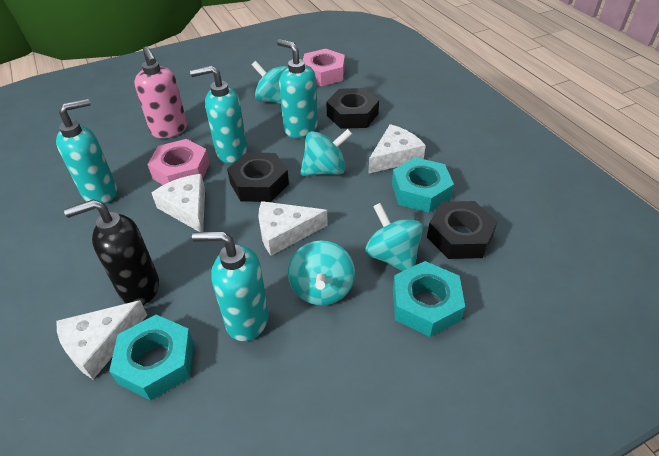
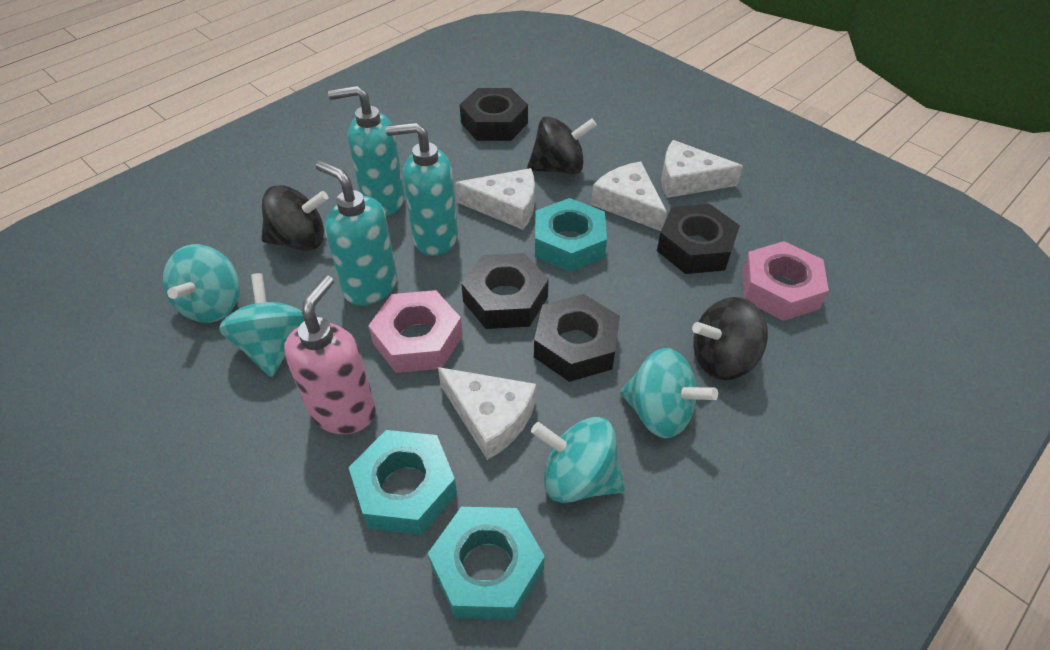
black nut: 3 -> 4
black soap dispenser: 1 -> 0
black spinning top: 0 -> 3
turquoise soap dispenser: 4 -> 3

